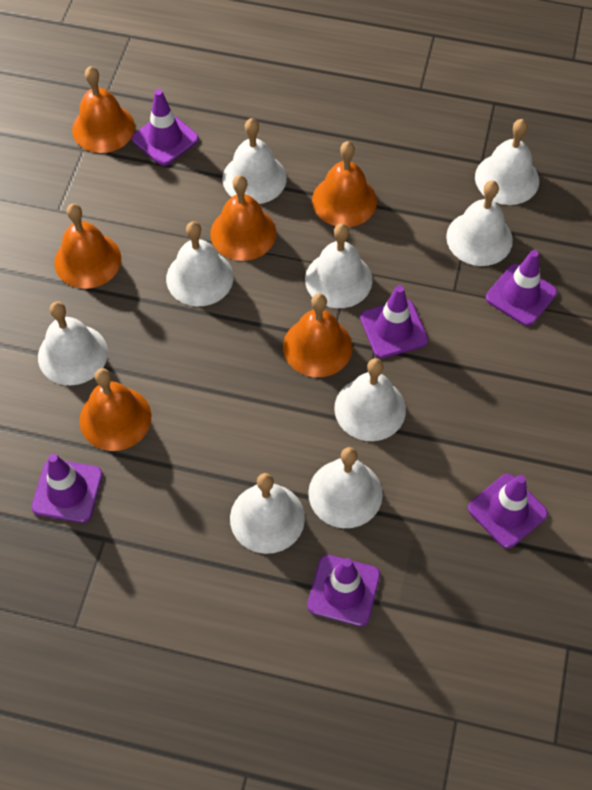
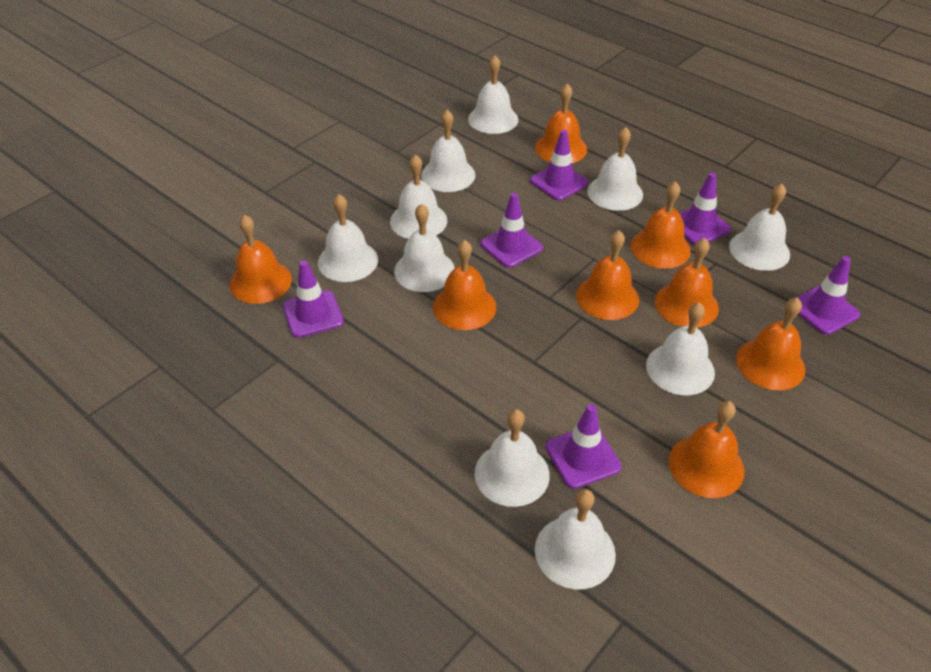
orange bell: 6 -> 8
white bell: 9 -> 10

